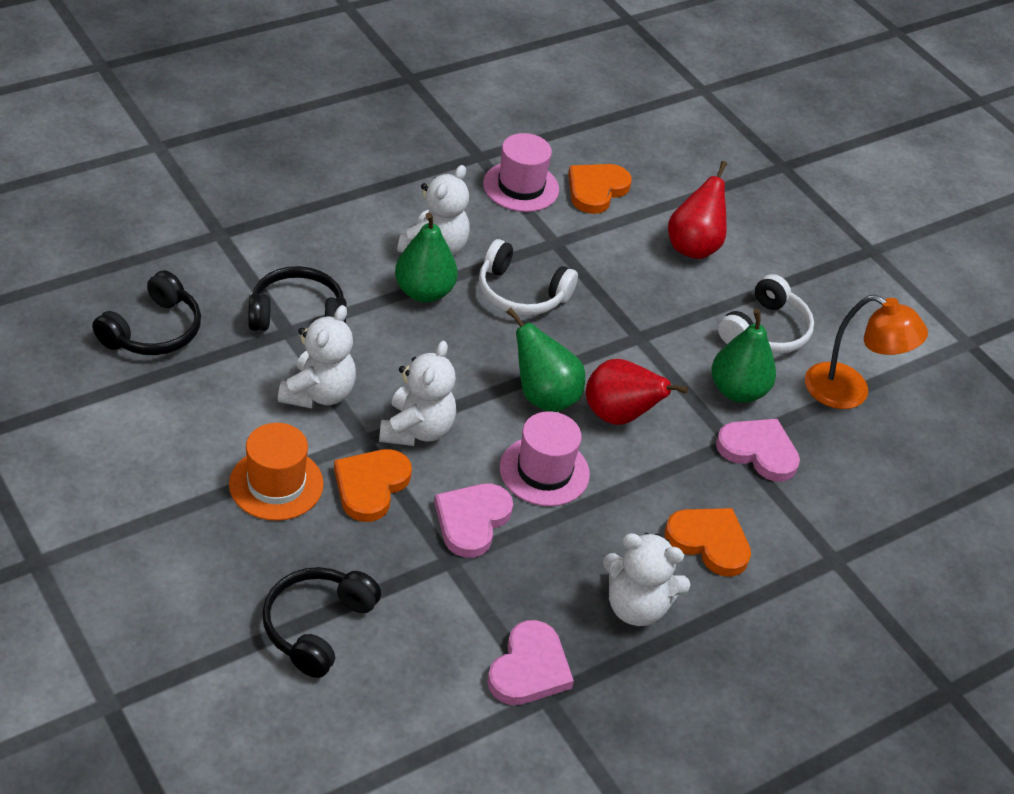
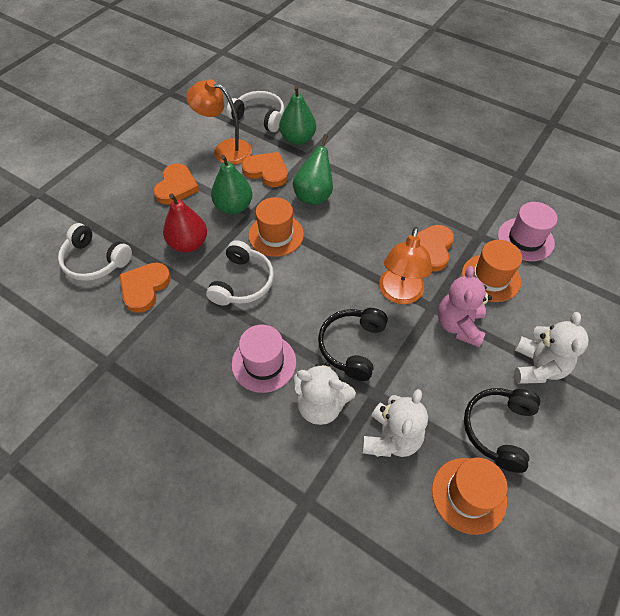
black headphones: 3 -> 2
orange hat: 1 -> 3
orange heart: 3 -> 4
orange lamp: 1 -> 2
pink heart: 3 -> 0
pink teddy bear: 0 -> 1
red pear: 2 -> 1
white headphones: 2 -> 3
white teddy bear: 4 -> 3

